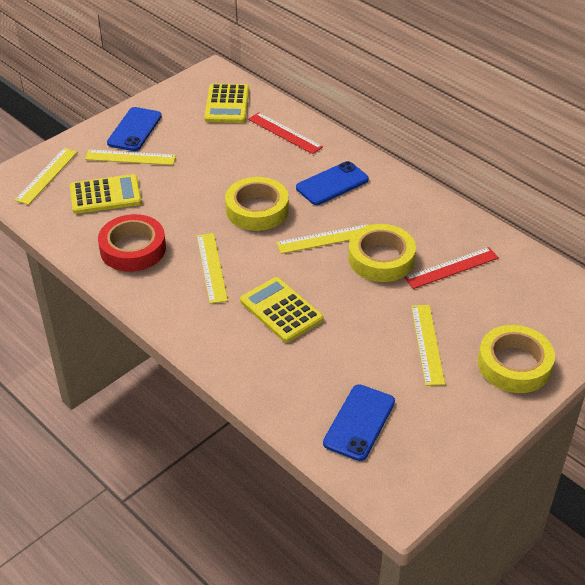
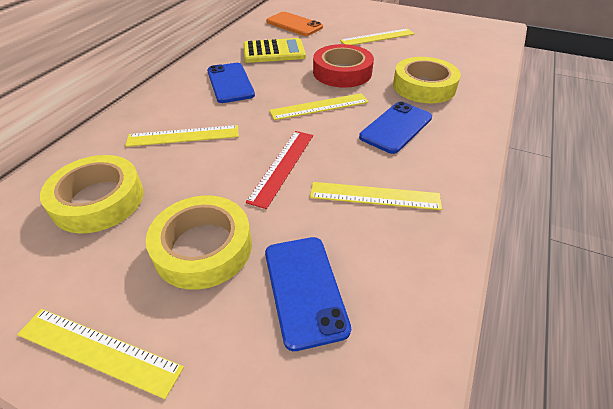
orange phone: 0 -> 1
red ruler: 2 -> 1
yellow calculator: 3 -> 1

